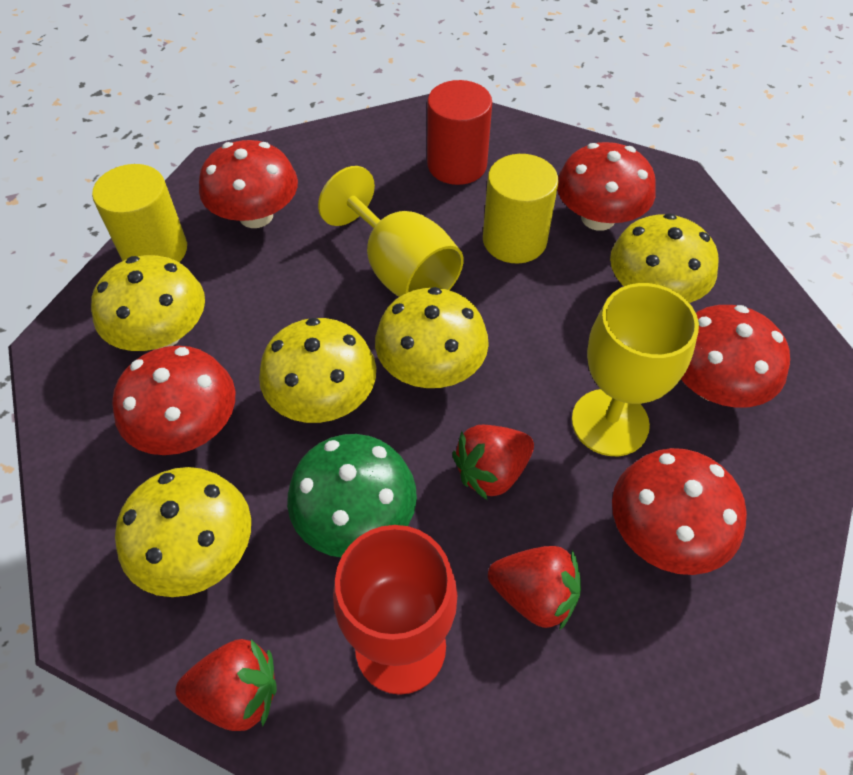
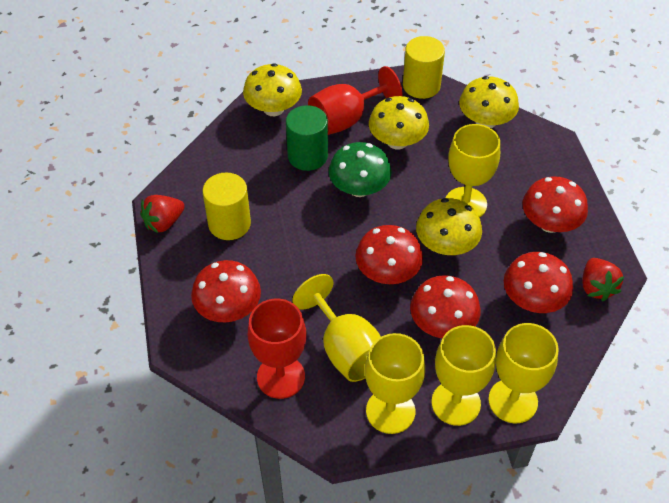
green cylinder: 0 -> 1
red cylinder: 1 -> 0
red goblet: 1 -> 2
red strawberry: 3 -> 2
yellow goblet: 2 -> 5
yellow mushroom: 5 -> 4

